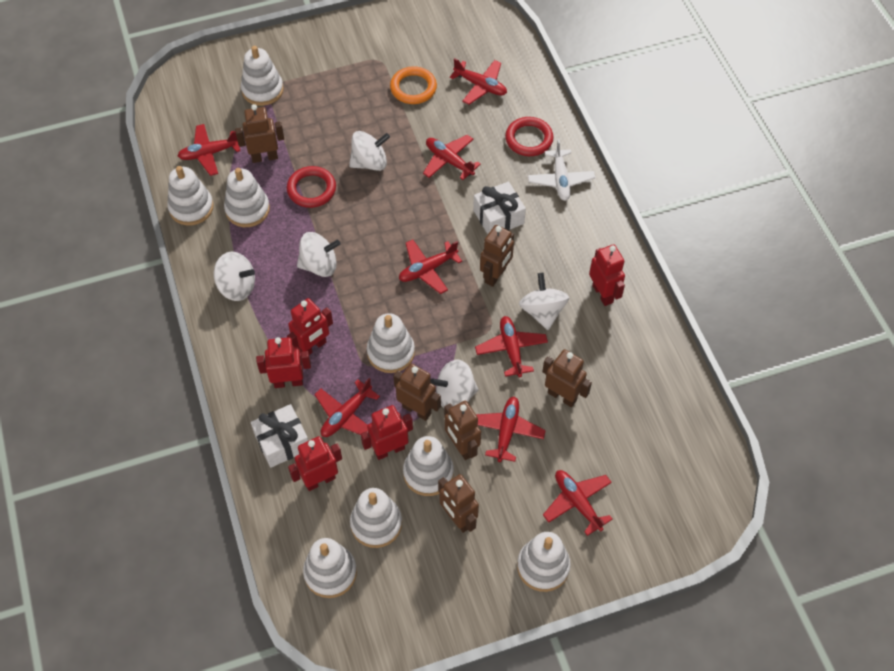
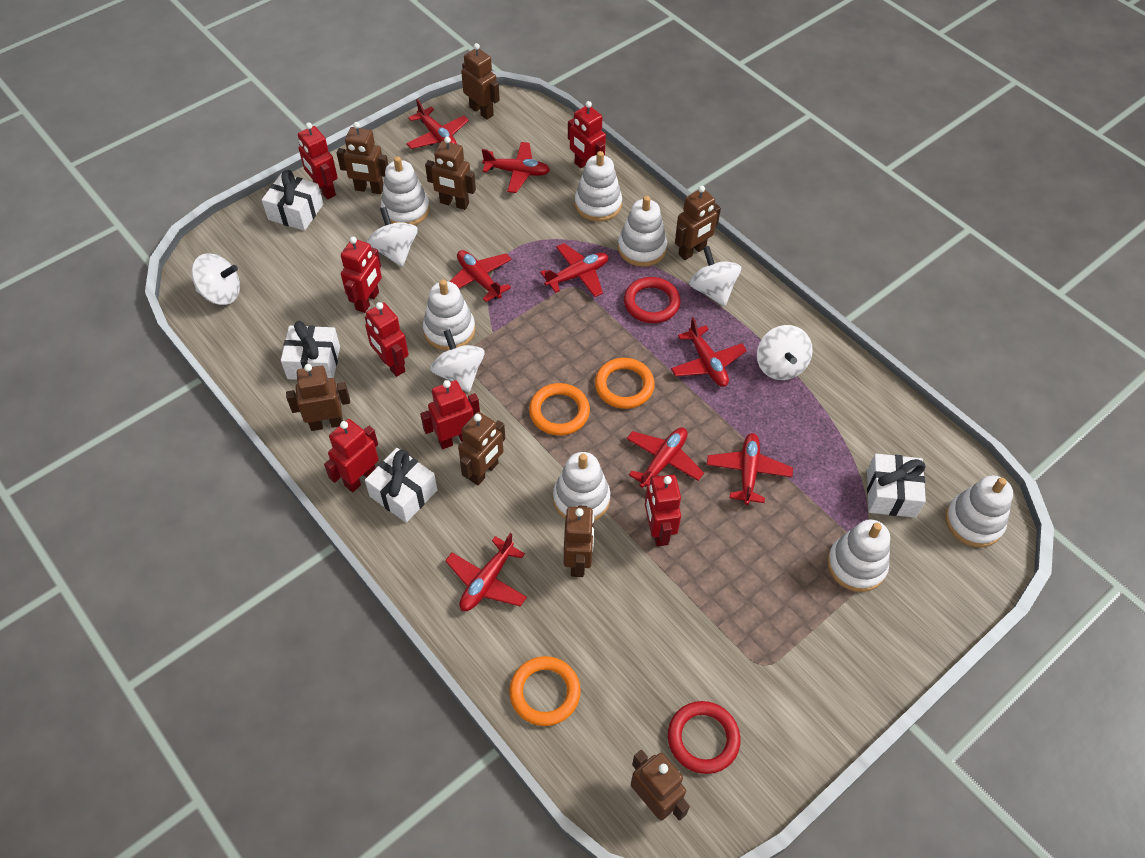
brown robot: 6 -> 8
orange ring: 1 -> 3
red robot: 5 -> 7
white gift: 2 -> 4
white plane: 1 -> 0
white stacking toy: 8 -> 7

